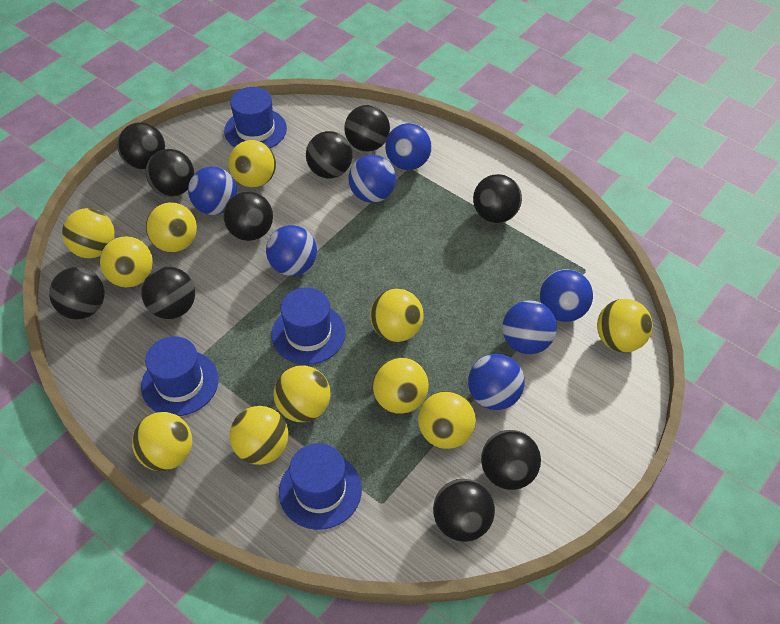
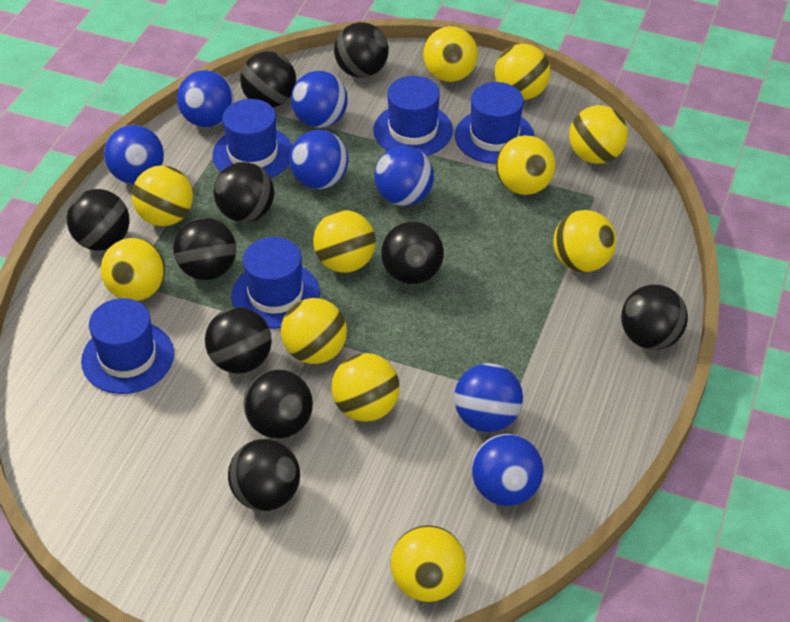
blue hat: 4 -> 5

